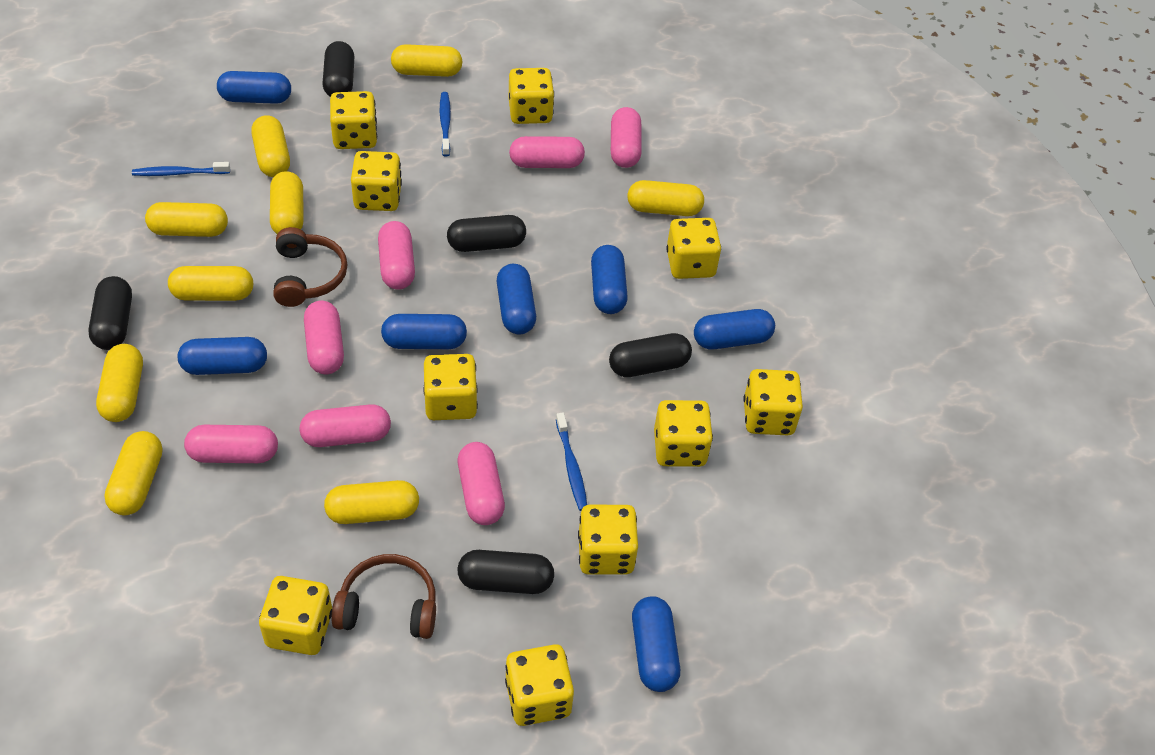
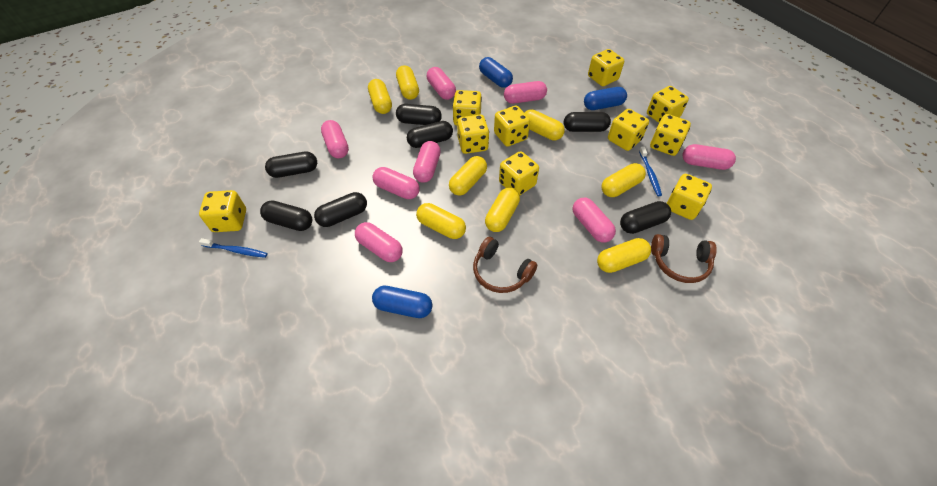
black capsule: 5 -> 7
blue capsule: 7 -> 3
blue toothbrush: 3 -> 2
pink capsule: 7 -> 8
yellow capsule: 9 -> 8

